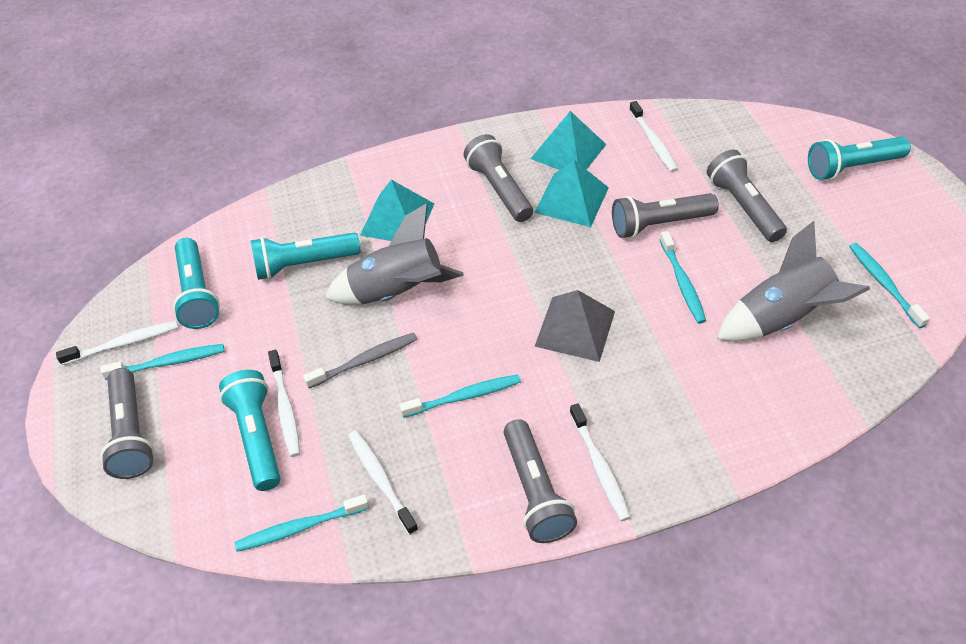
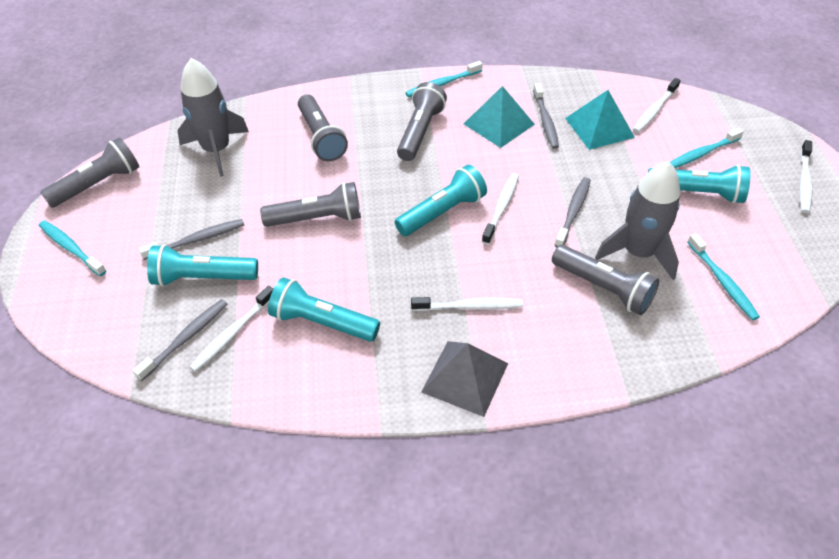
grey toothbrush: 1 -> 4
turquoise pyramid: 3 -> 2
turquoise toothbrush: 5 -> 4

